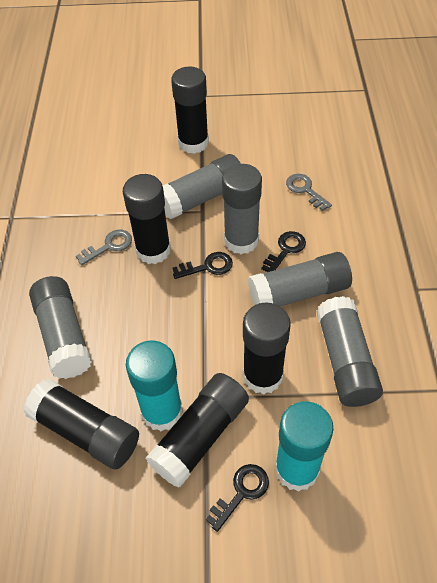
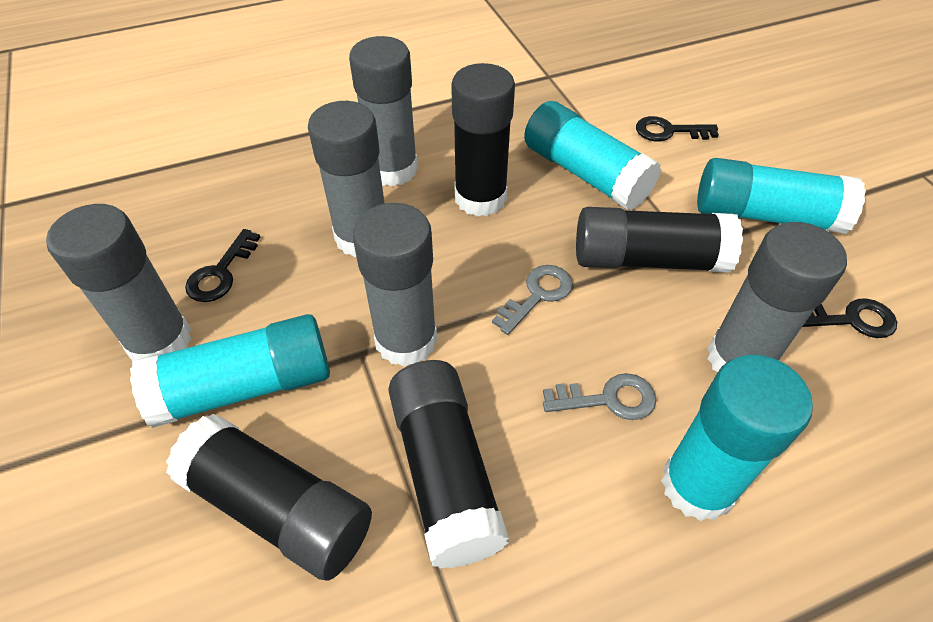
black glue stick: 5 -> 4
turquoise glue stick: 2 -> 4

